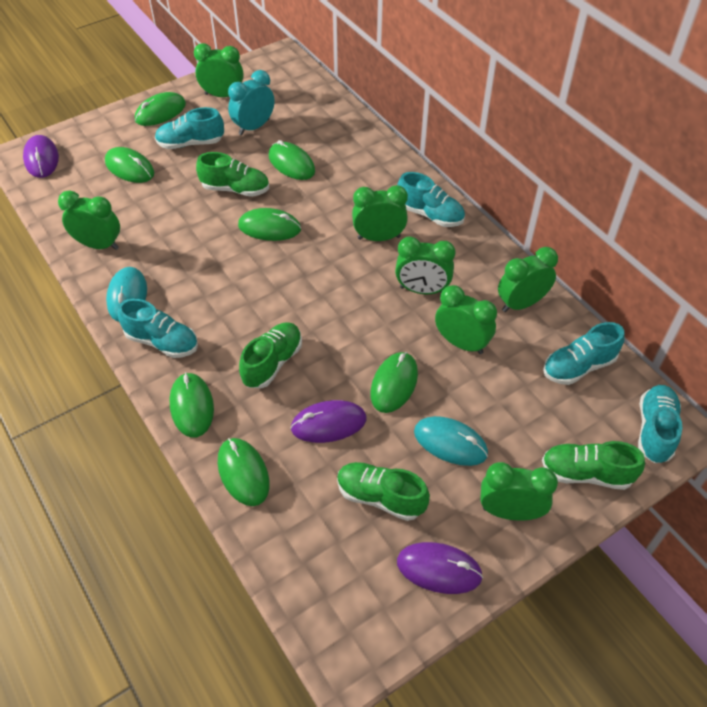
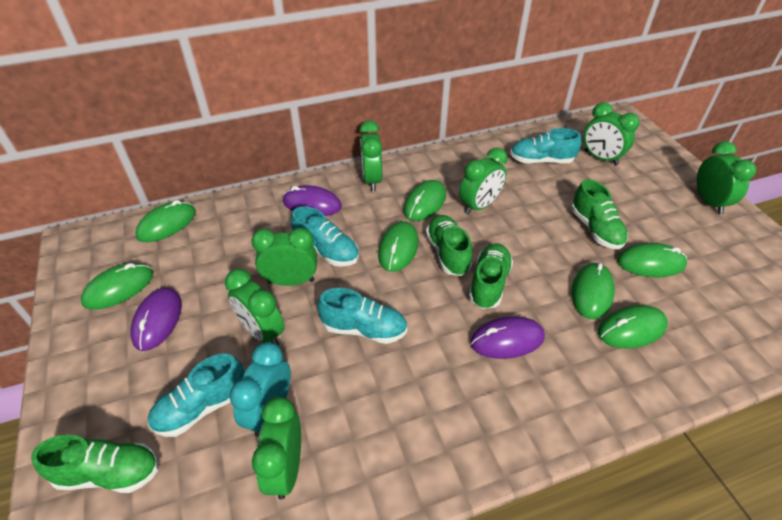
turquoise mouse: 2 -> 0
turquoise shoe: 5 -> 4

